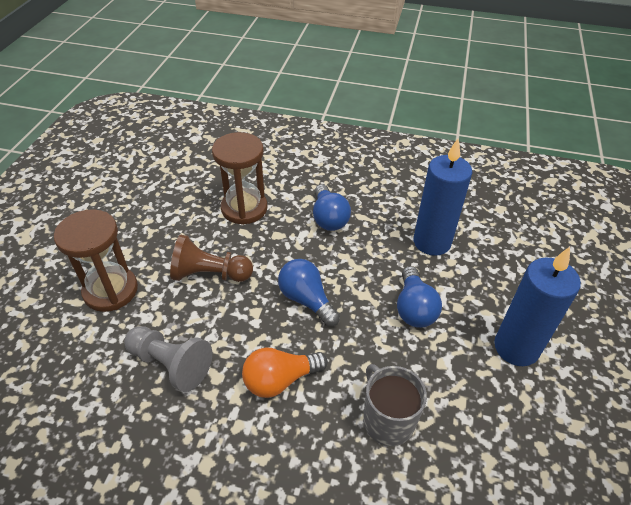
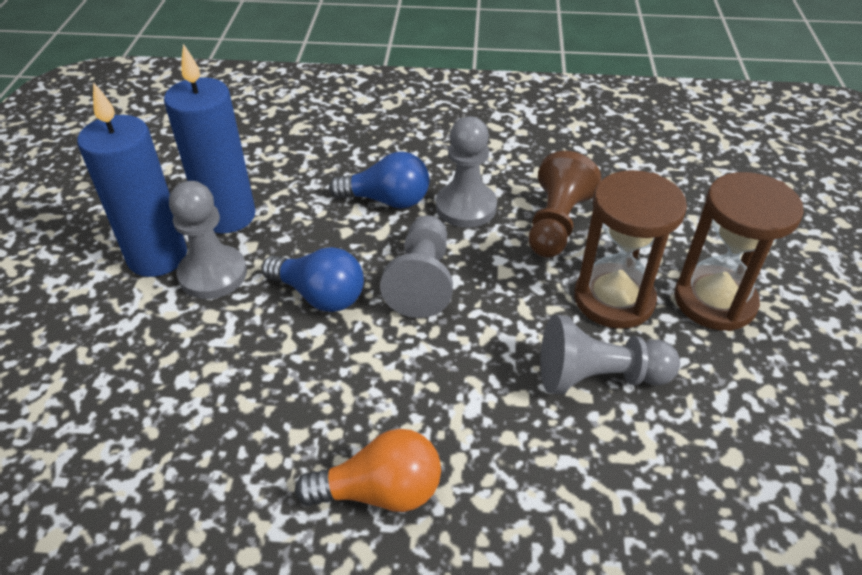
blue light bulb: 3 -> 2
grey mug: 1 -> 0
grey pawn: 1 -> 4

